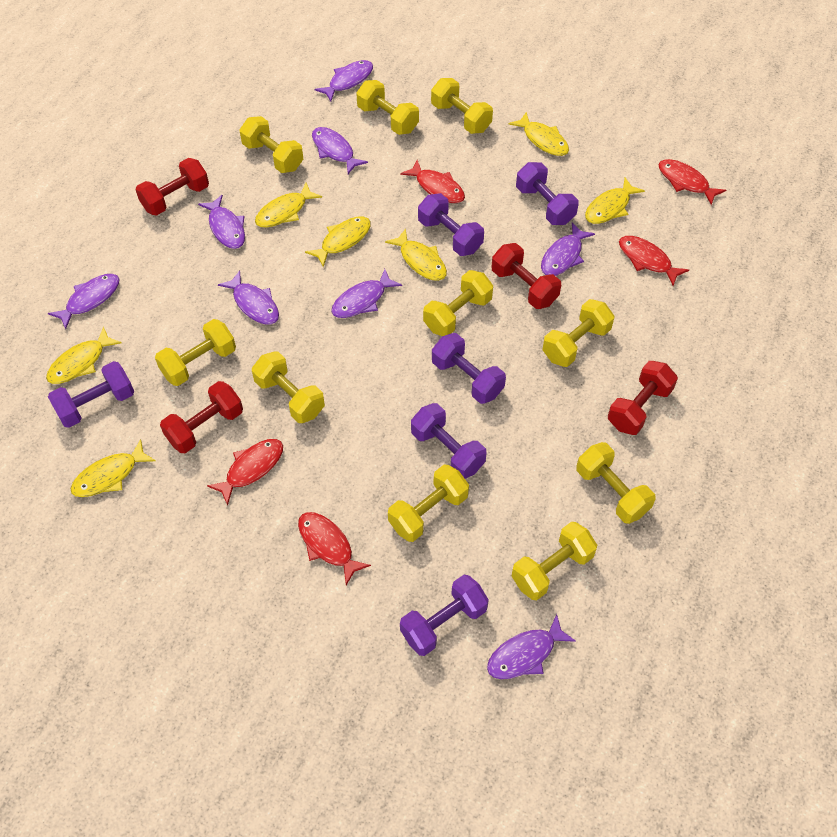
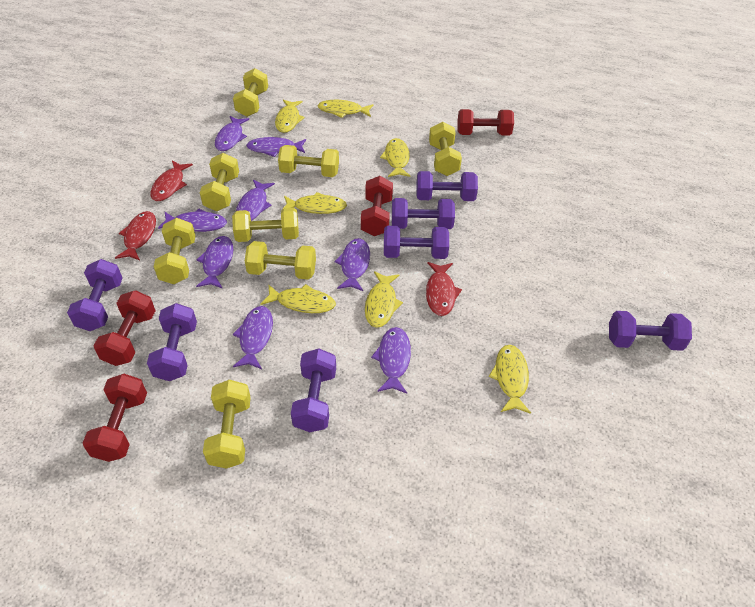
purple dumbbell: 6 -> 7
red fish: 5 -> 3
yellow dumbbell: 10 -> 8

